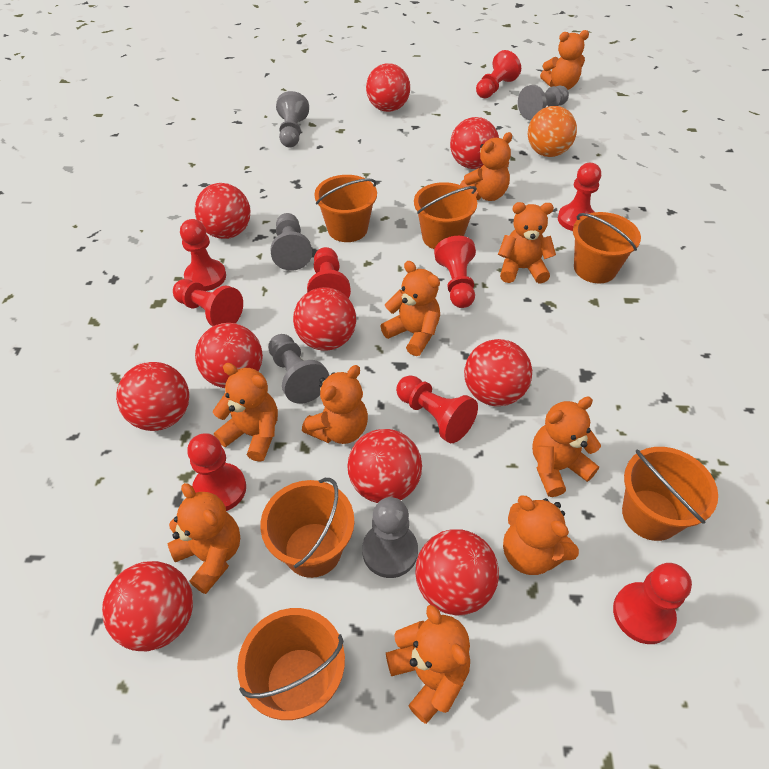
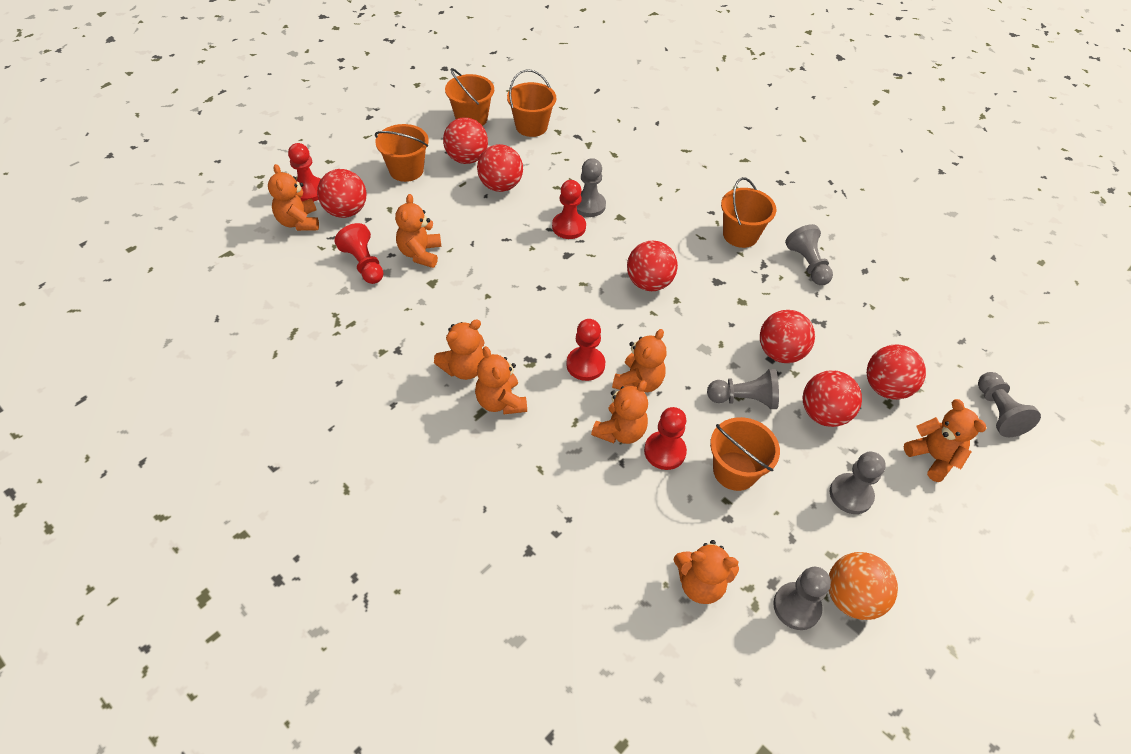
grey pawn: 5 -> 6
orange bucket: 6 -> 5
orange teddy bear: 10 -> 8
red ball: 10 -> 7
red pawn: 9 -> 5

